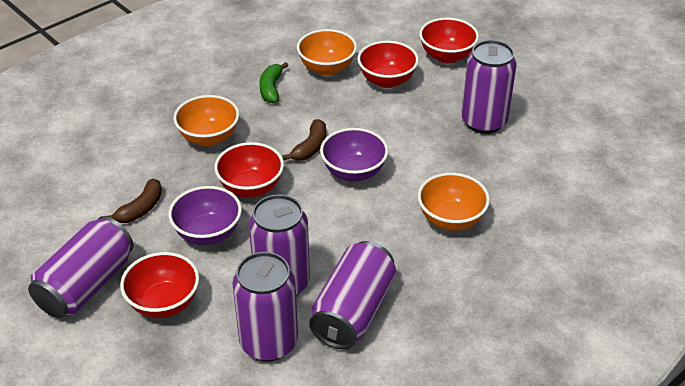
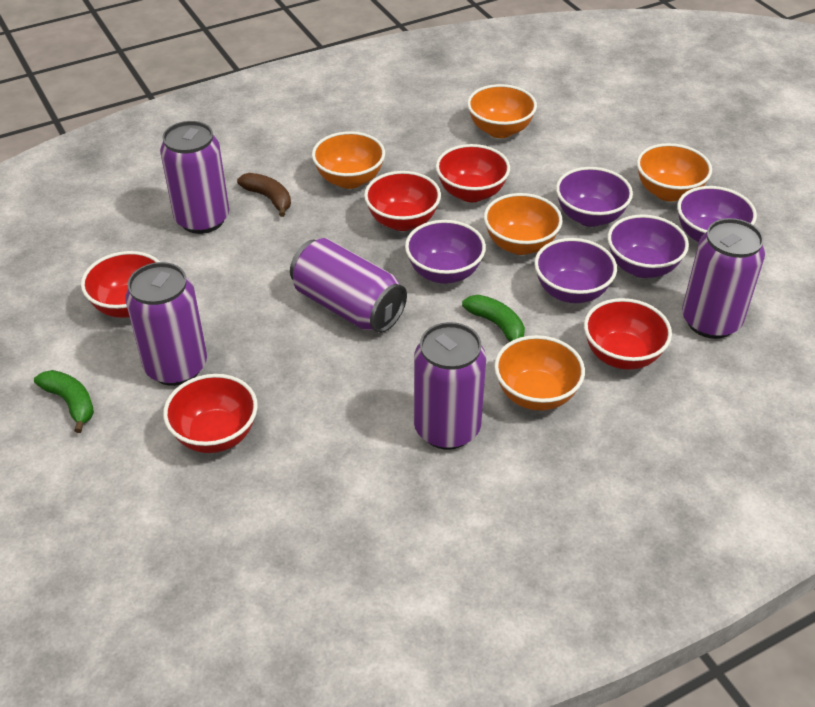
brown banana: 2 -> 1
green banana: 1 -> 2
orange bowl: 3 -> 5
purple bowl: 2 -> 5
red bowl: 4 -> 5

